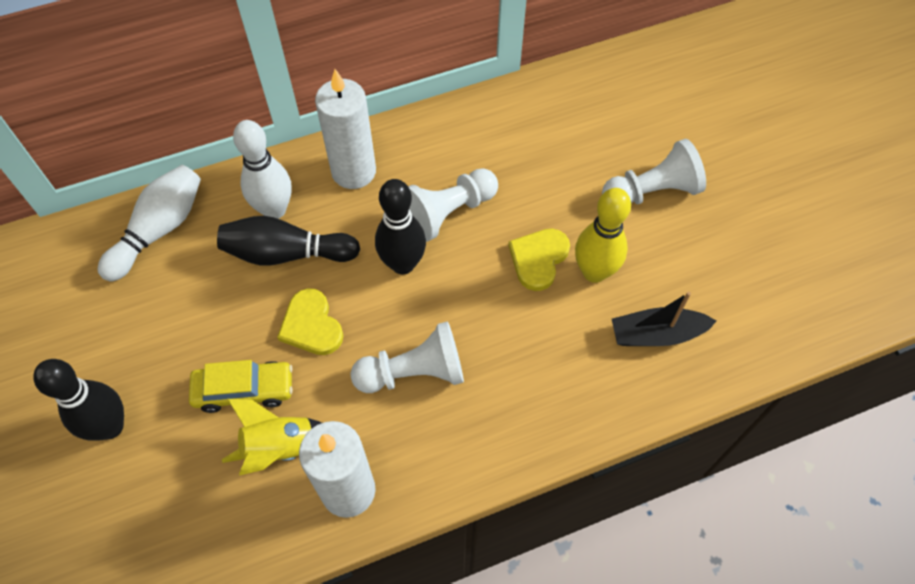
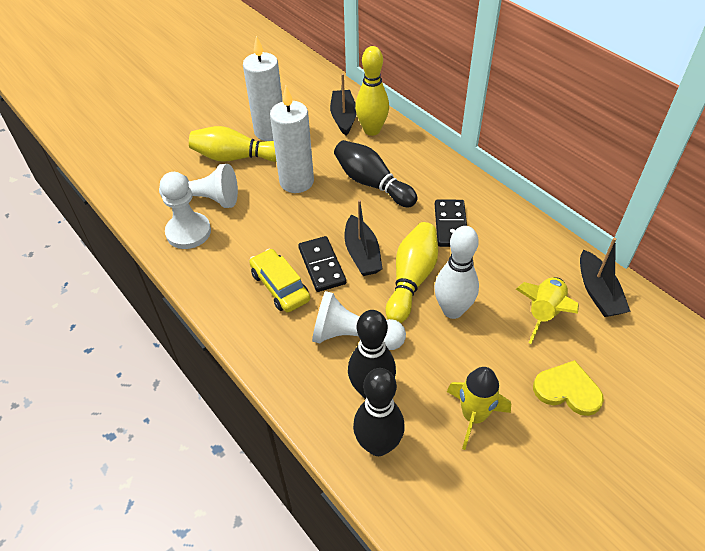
black boat: 1 -> 3
black domino: 0 -> 2
white bowling pin: 2 -> 1
yellow bowling pin: 1 -> 3
yellow heart: 2 -> 1
yellow rocket: 1 -> 2

